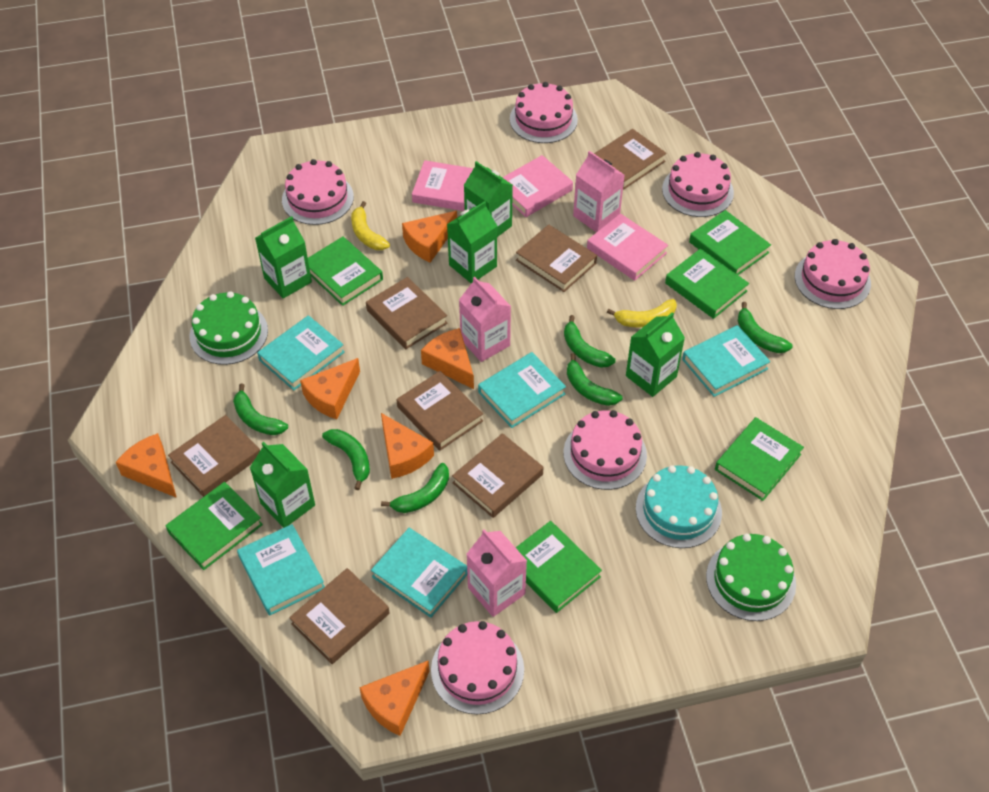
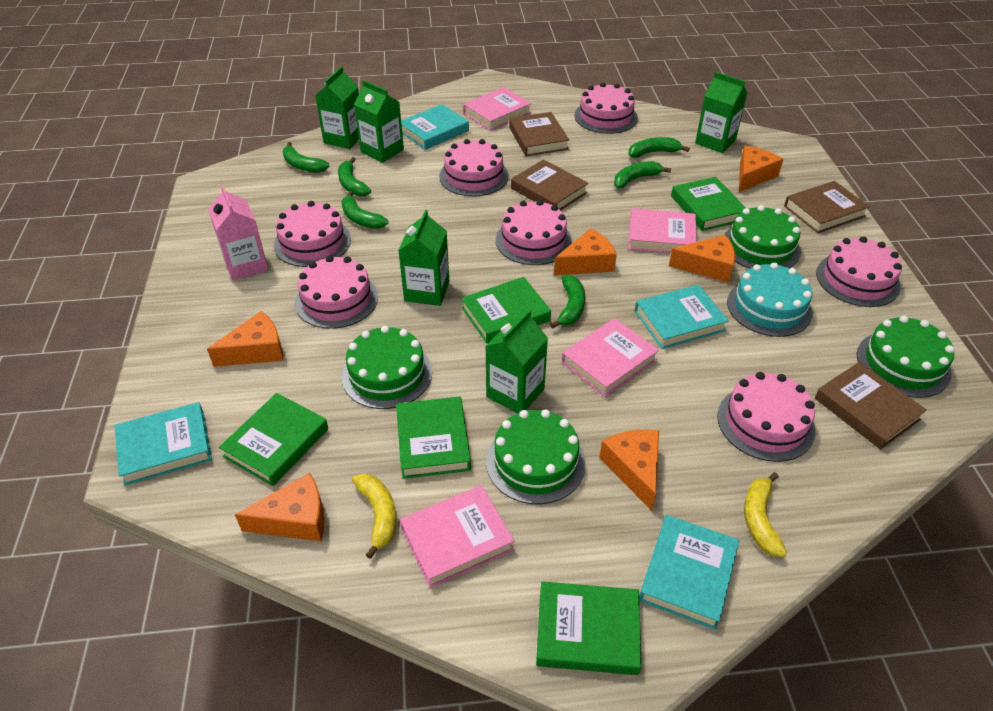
brown book: 7 -> 4
green book: 6 -> 5
green cake: 2 -> 4
pink book: 3 -> 4
pink cake: 6 -> 7
pink carton: 3 -> 1
turquoise book: 5 -> 4

